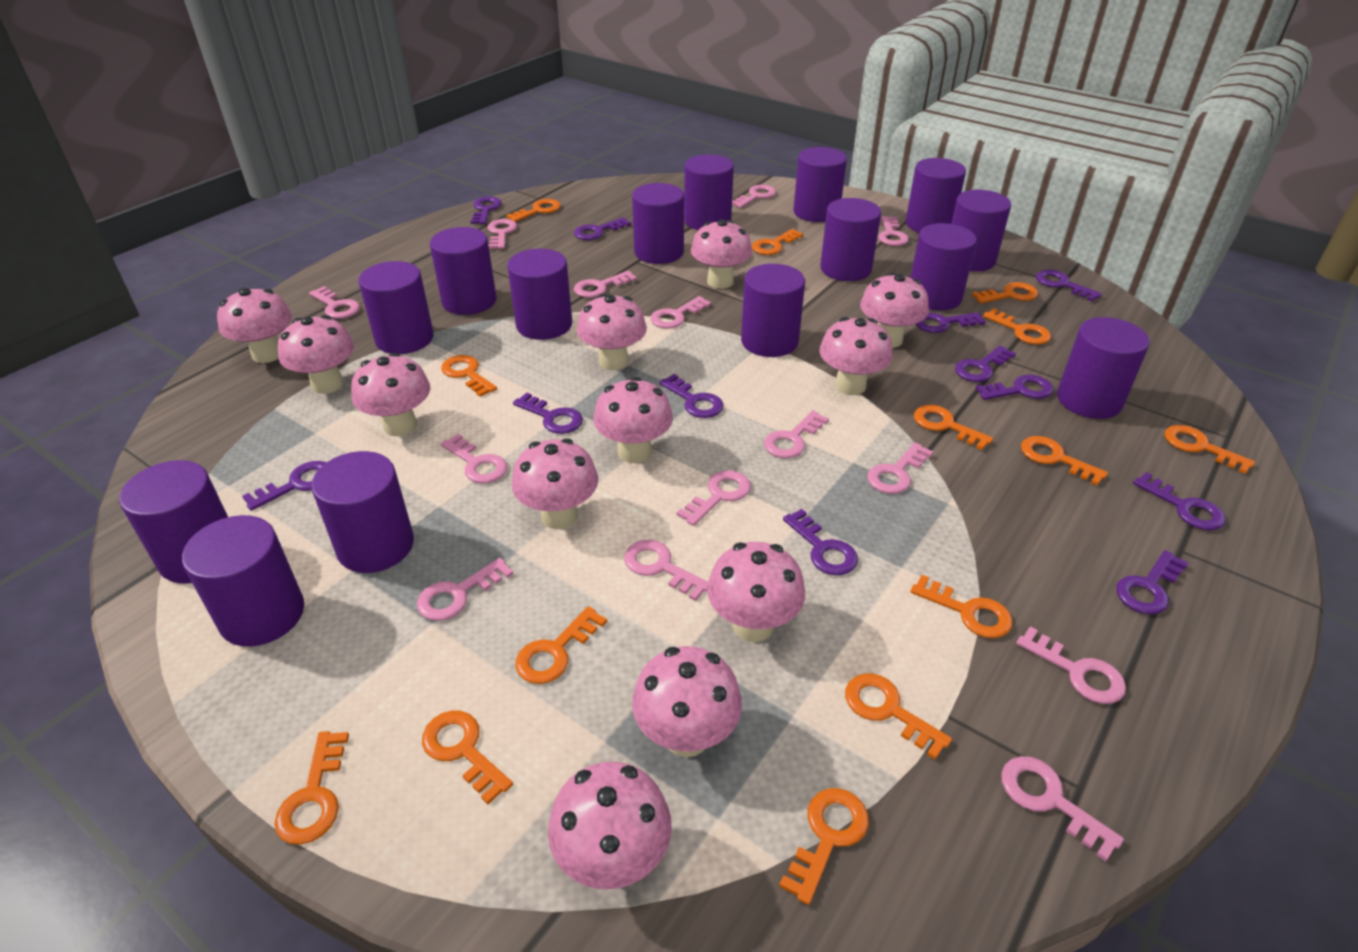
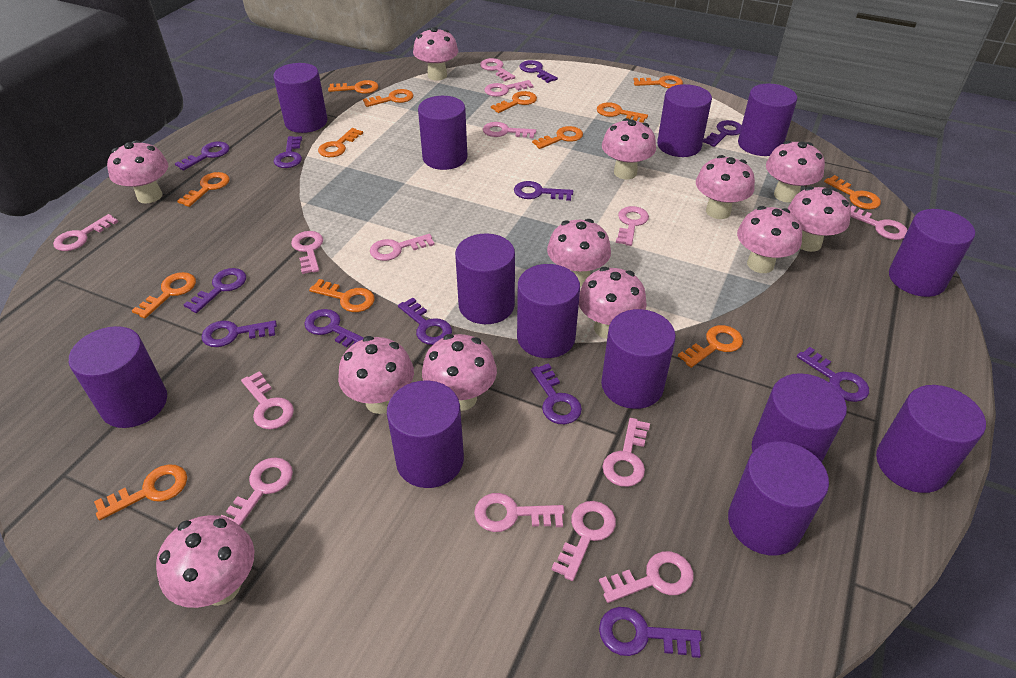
orange key: 14 -> 13
purple cylinder: 15 -> 13

